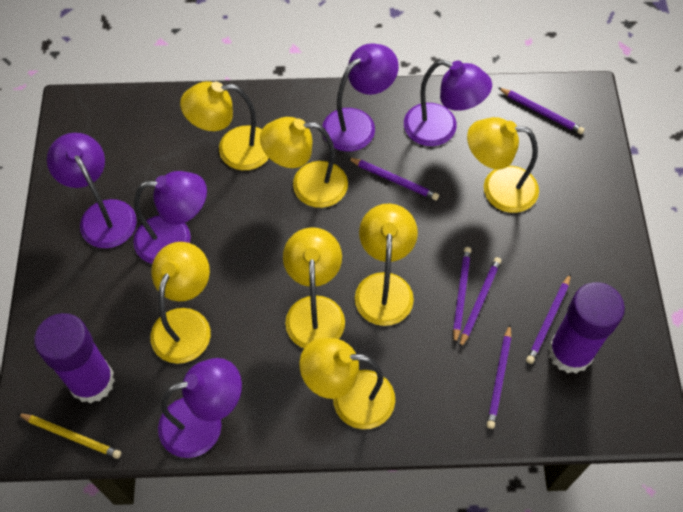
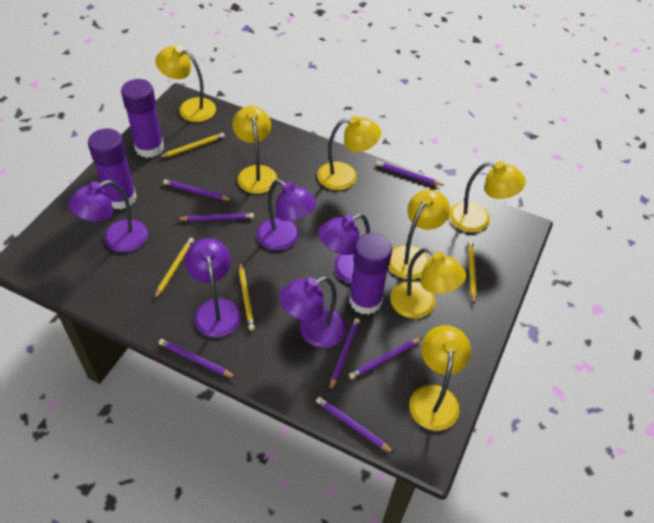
purple glue stick: 2 -> 3
purple pencil: 6 -> 7
yellow pencil: 1 -> 4

